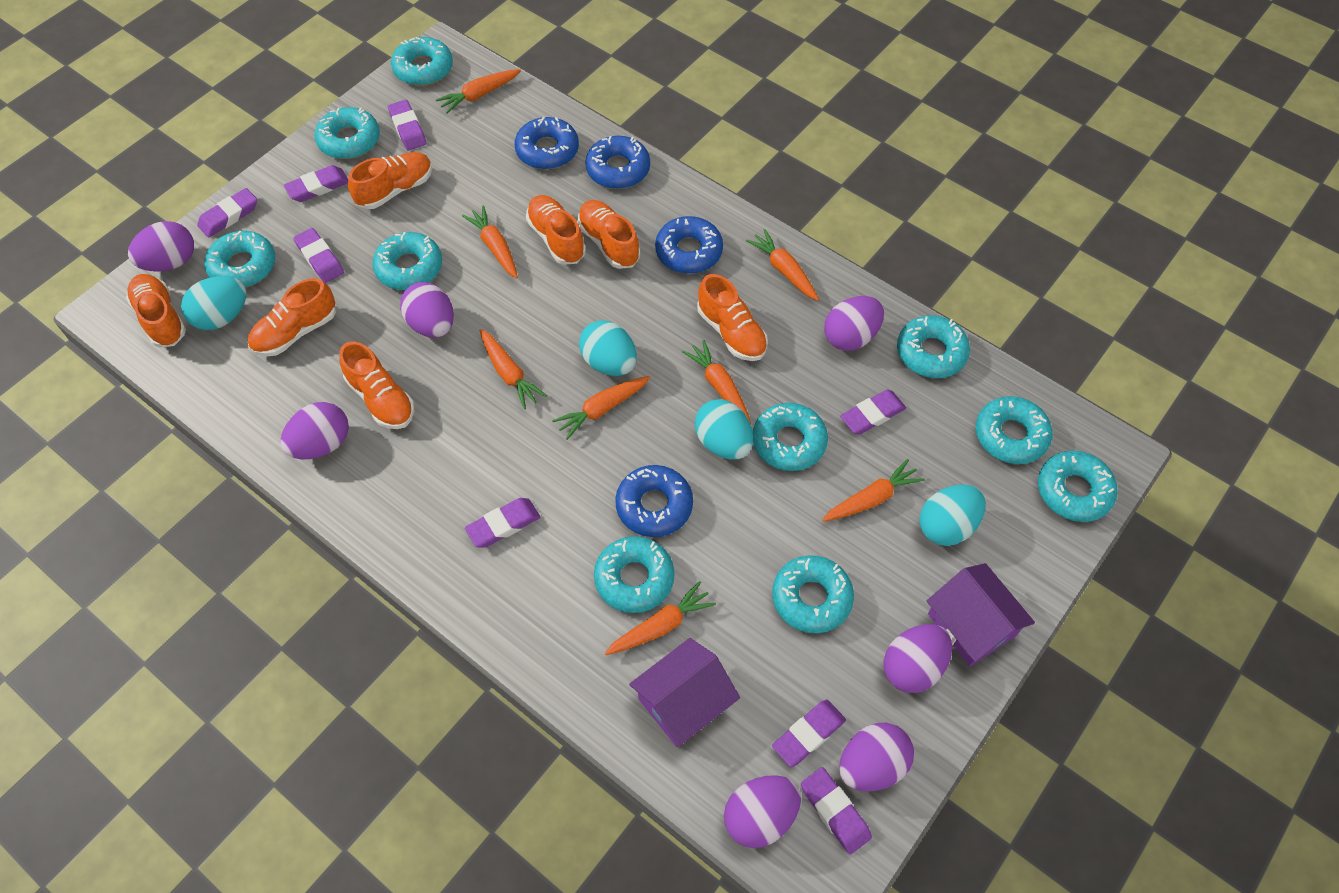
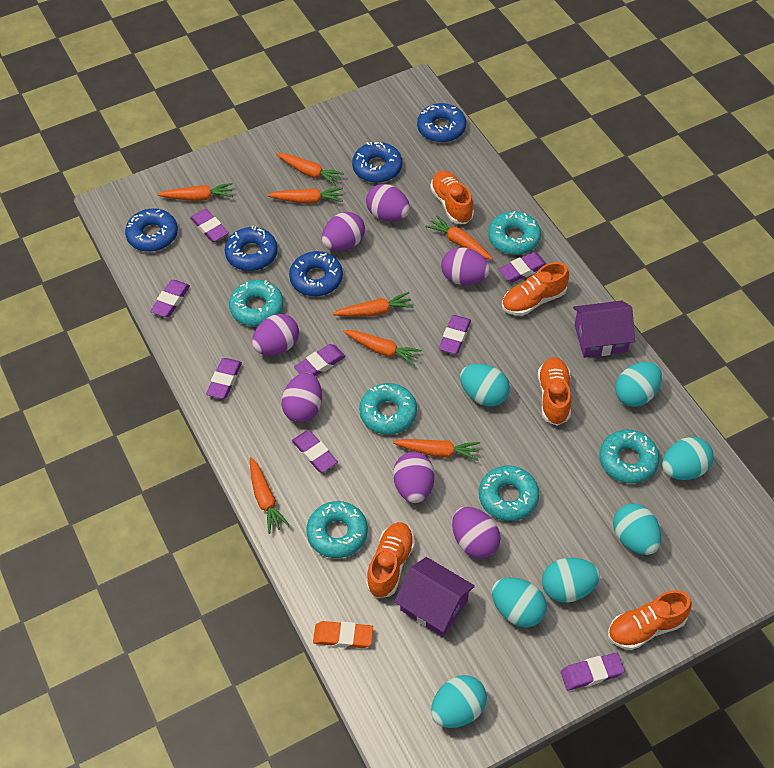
blue donut: 4 -> 5
orange eraser: 0 -> 1
orange shoe: 7 -> 5
turquoise donut: 10 -> 6
turquoise egg: 4 -> 7

